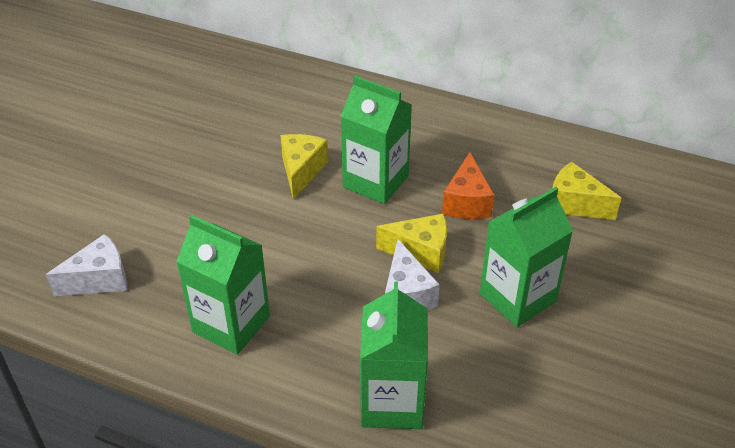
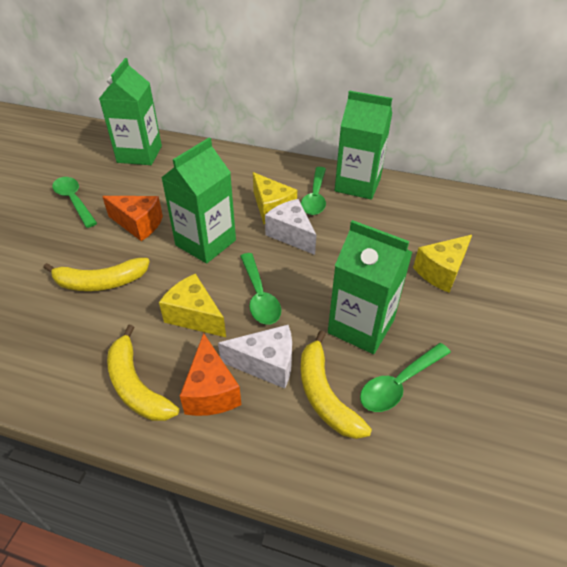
green spoon: 0 -> 4
orange cheese: 1 -> 2
yellow banana: 0 -> 3

